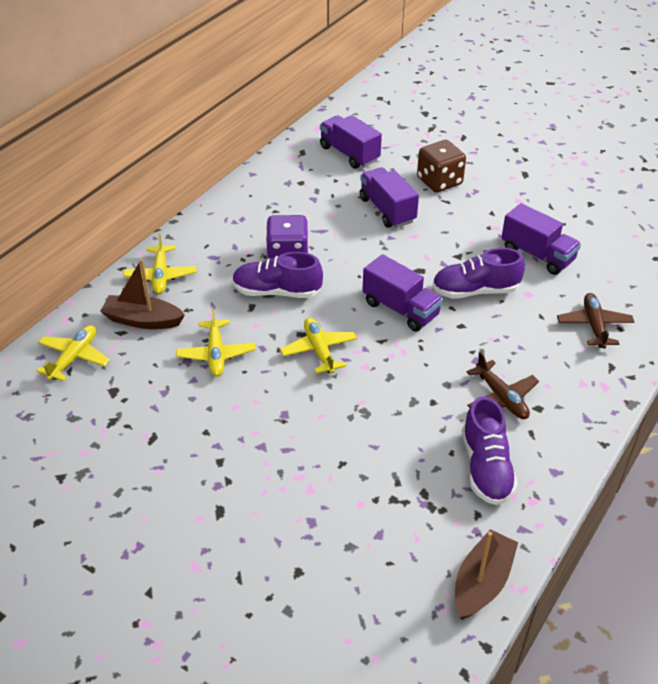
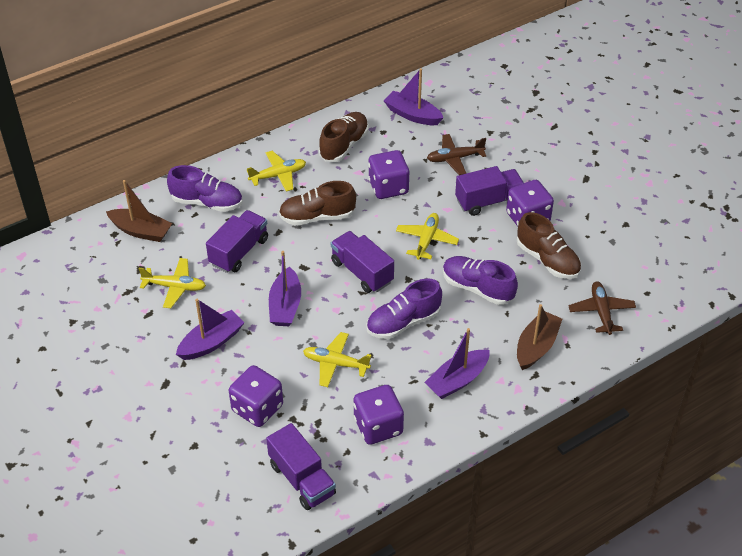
brown dice: 1 -> 0
brown shoe: 0 -> 3
purple boat: 0 -> 4
purple dice: 1 -> 4

